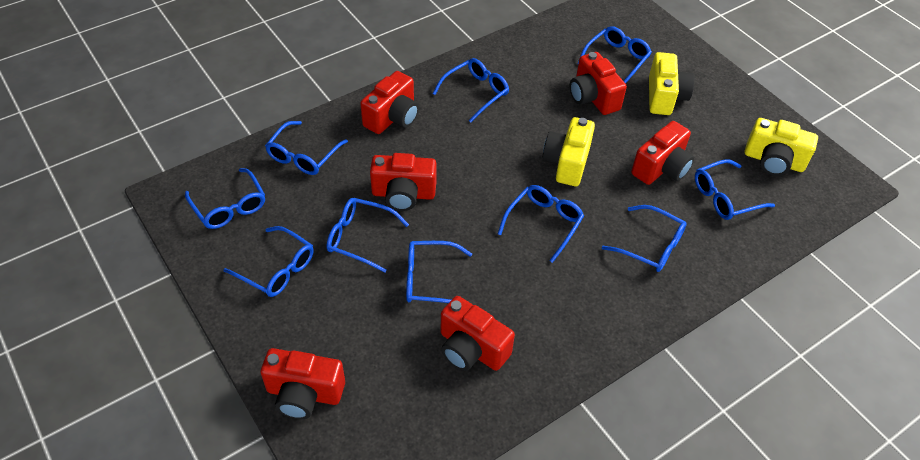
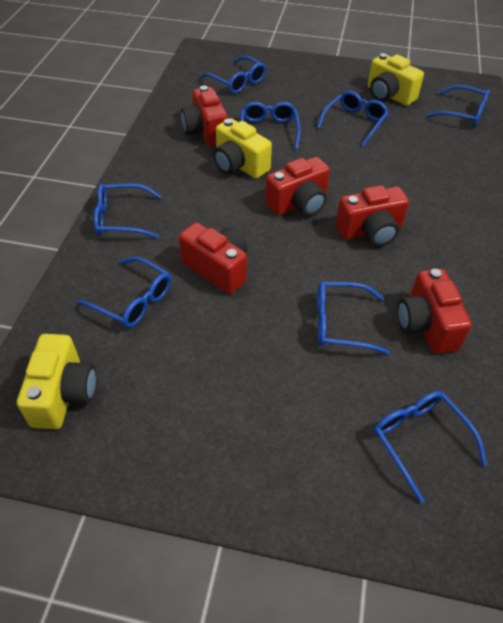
blue glasses: 10 -> 8
red camera: 6 -> 5

